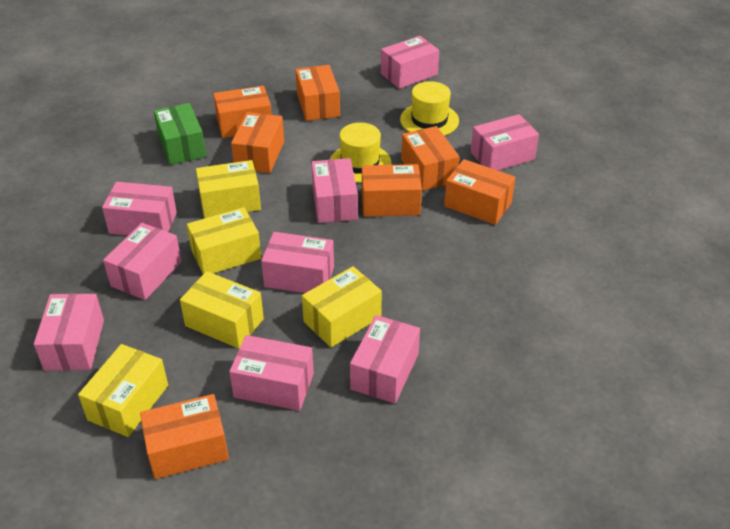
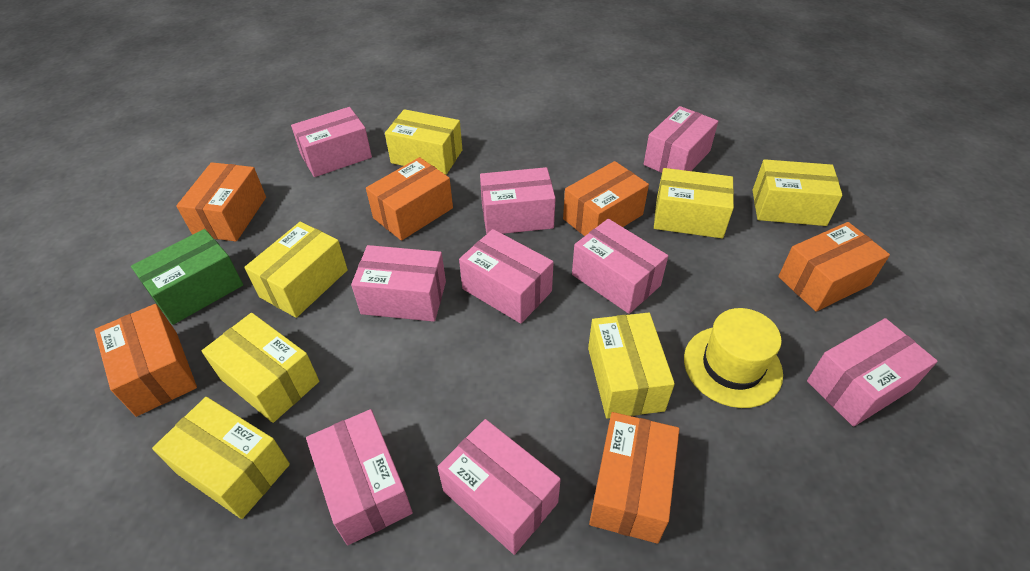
orange box: 7 -> 6
yellow box: 5 -> 7
yellow hat: 2 -> 1

